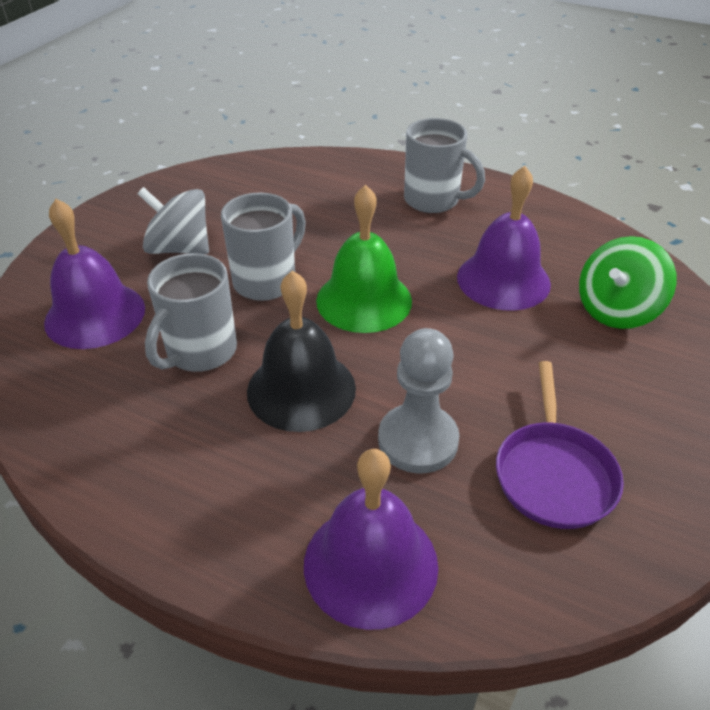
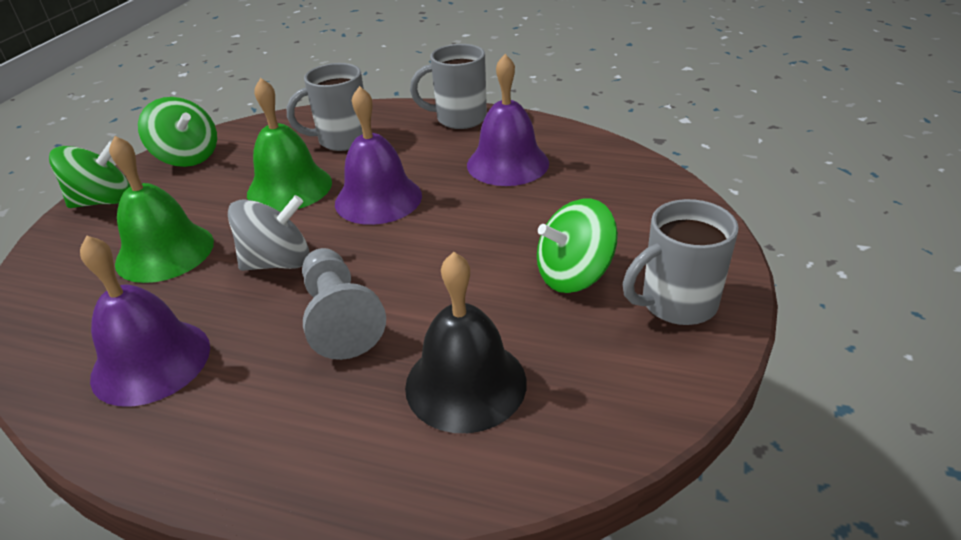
green bell: 1 -> 2
green spinning top: 1 -> 3
purple pan: 1 -> 0

